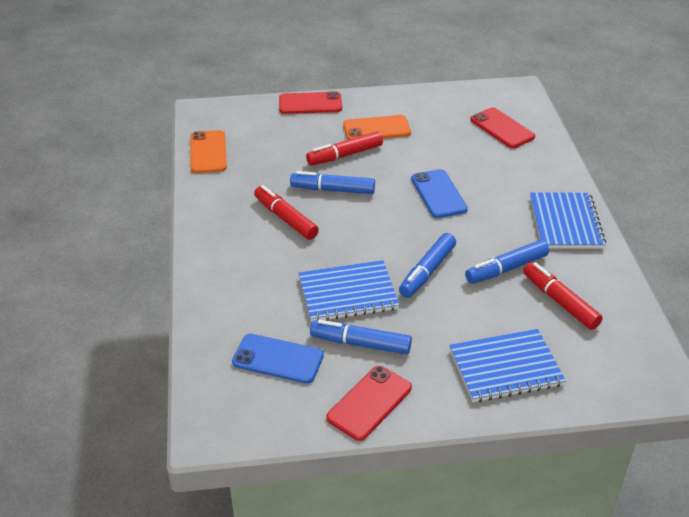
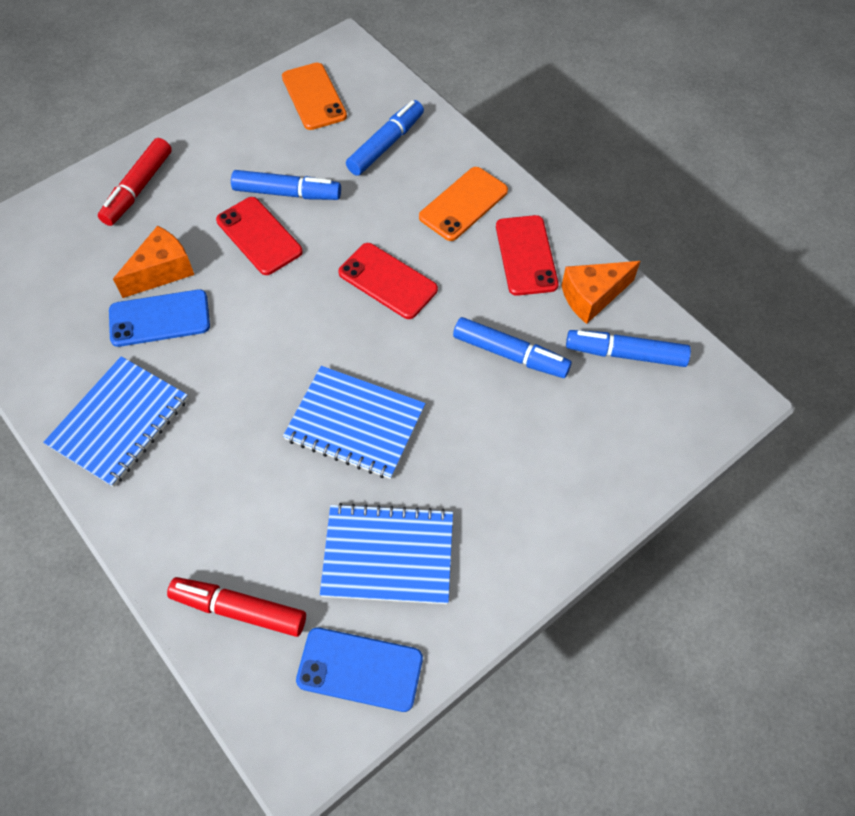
orange cheese: 0 -> 2
red marker: 3 -> 2

